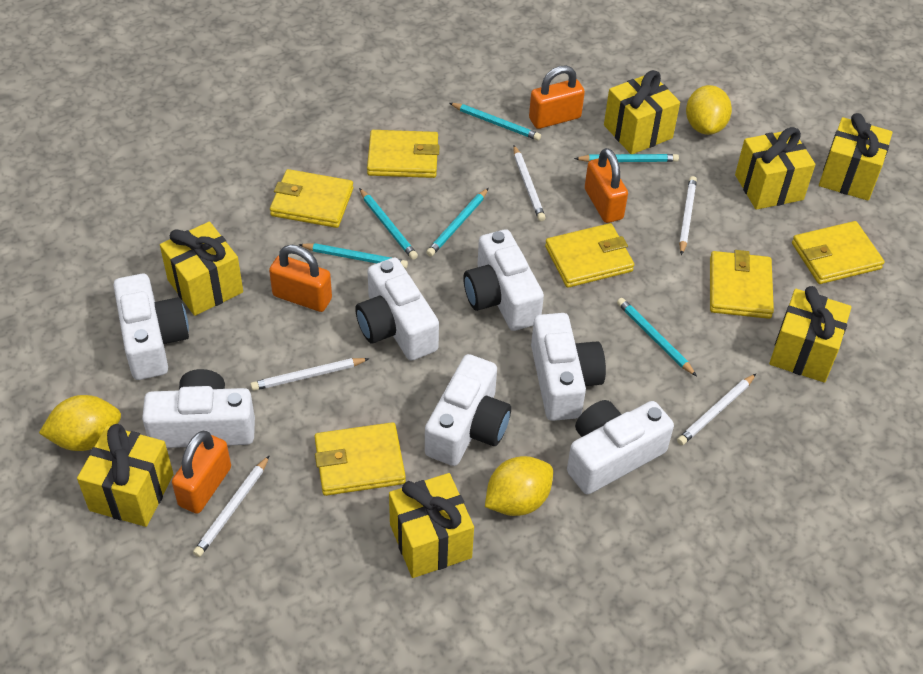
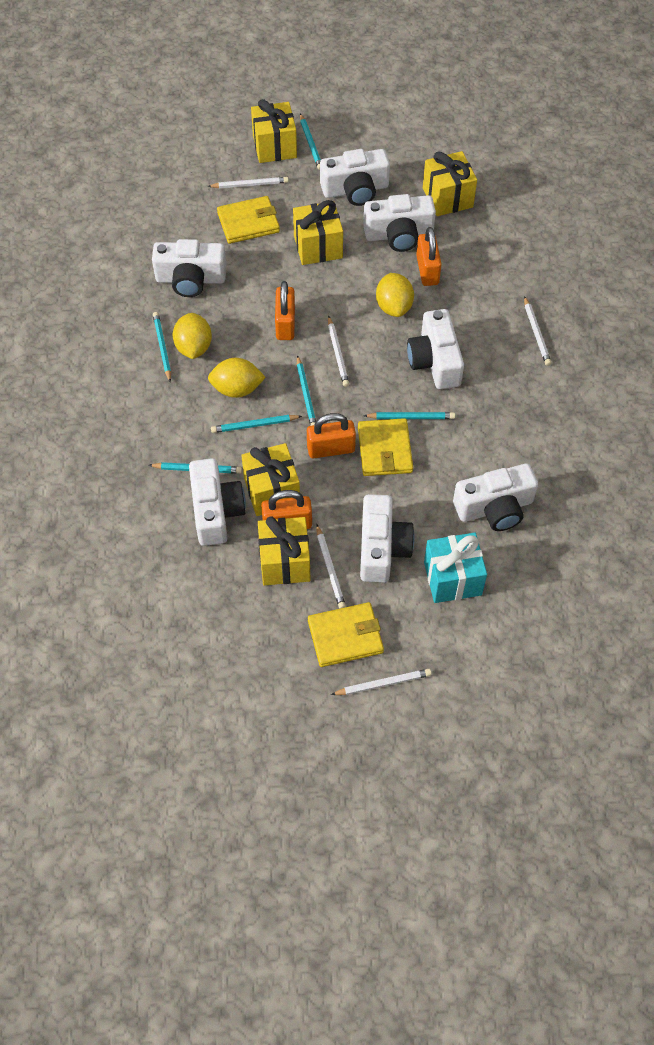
turquoise gift: 0 -> 1
yellow gift: 7 -> 5
yellow wallet: 6 -> 3

